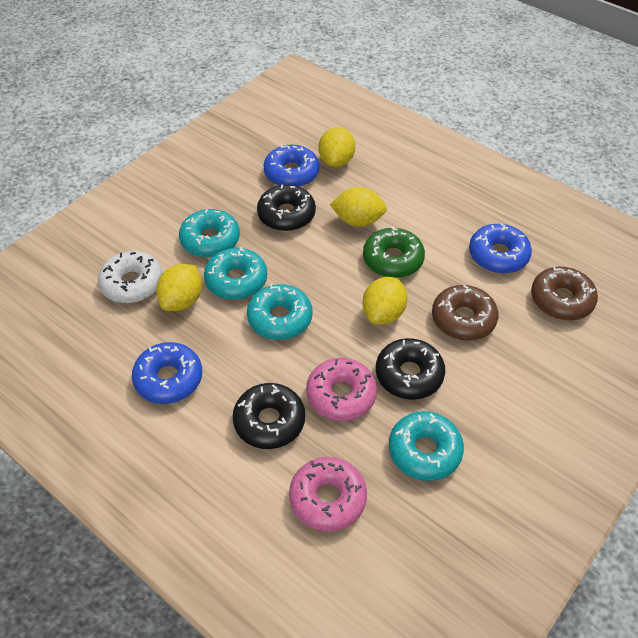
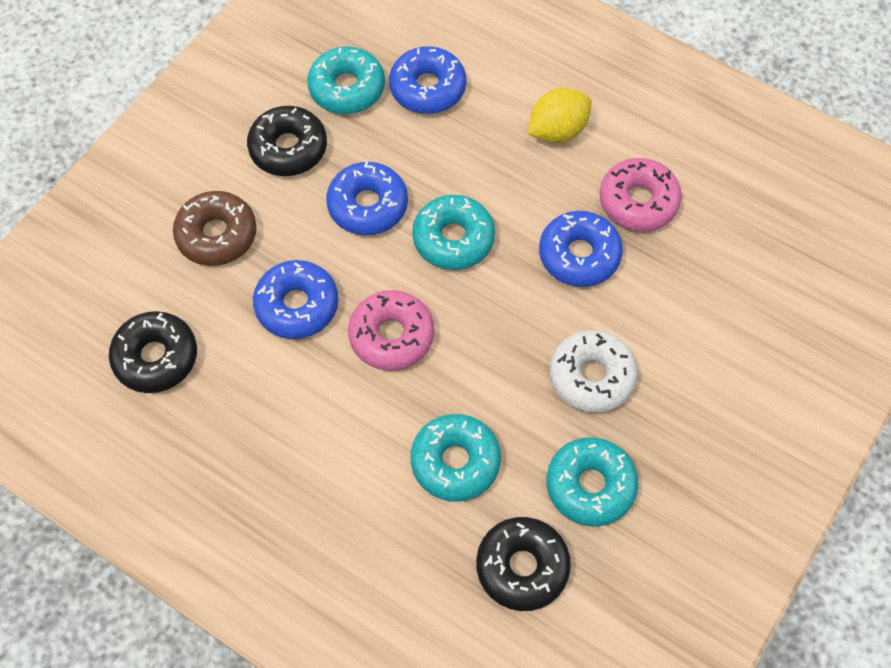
blue donut: 3 -> 4
brown donut: 2 -> 1
green donut: 1 -> 0
yellow lemon: 4 -> 1

